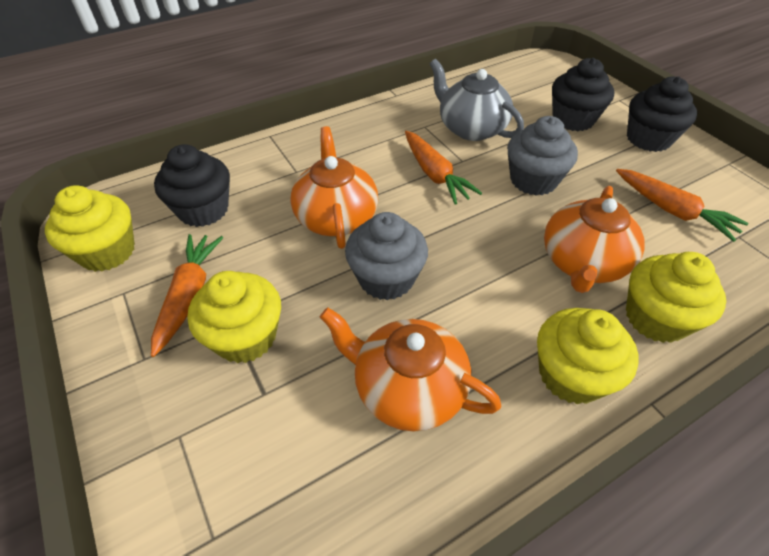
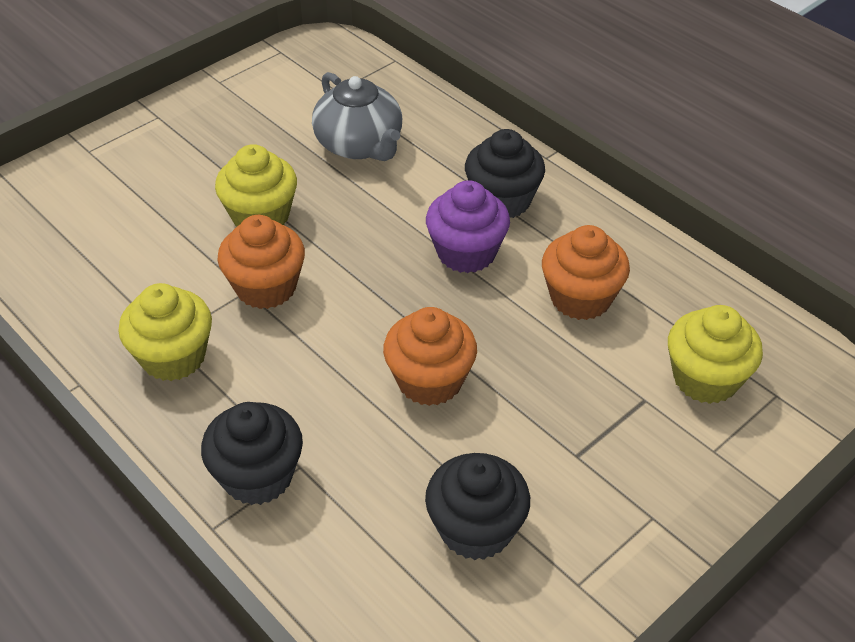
grey cupcake: 2 -> 0
orange carrot: 3 -> 0
orange cupcake: 0 -> 3
orange teapot: 3 -> 0
purple cupcake: 0 -> 1
yellow cupcake: 4 -> 3

